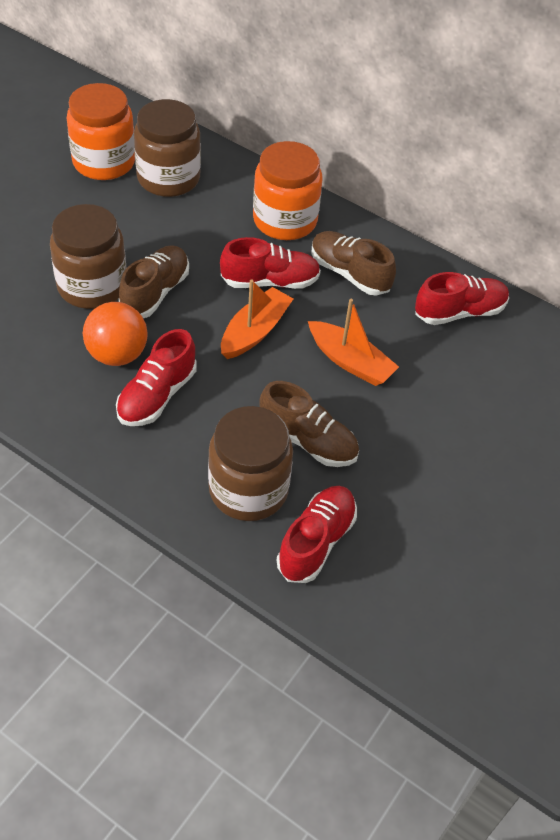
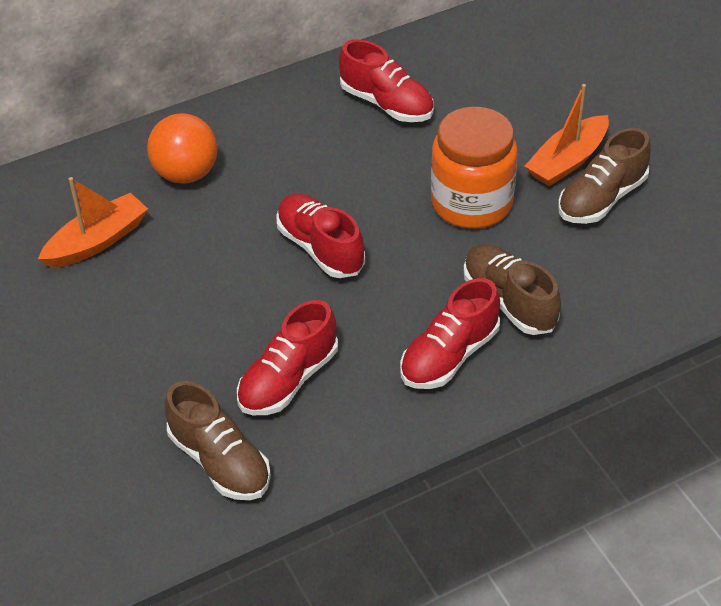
brown jar: 3 -> 0
orange jar: 2 -> 1

